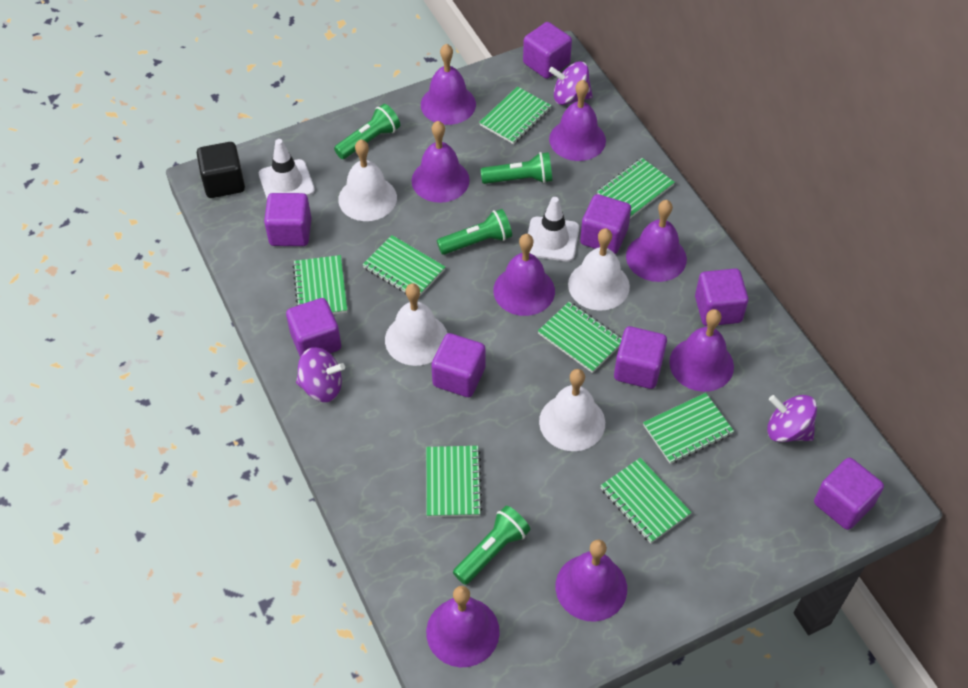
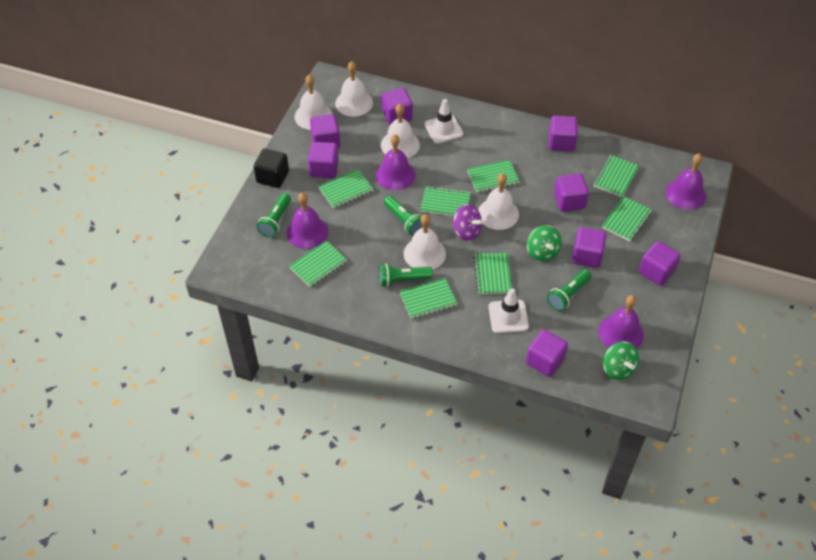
green spinning top: 0 -> 2
purple bell: 8 -> 4
purple spinning top: 3 -> 1
white bell: 4 -> 5

